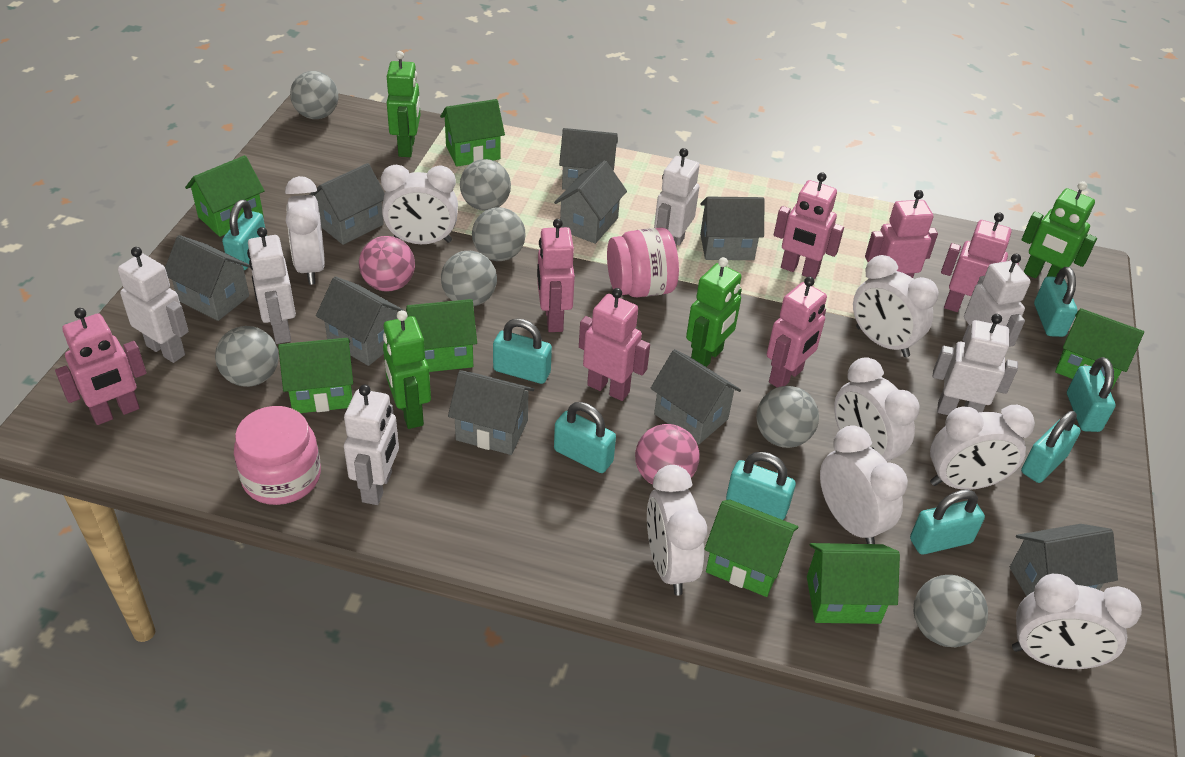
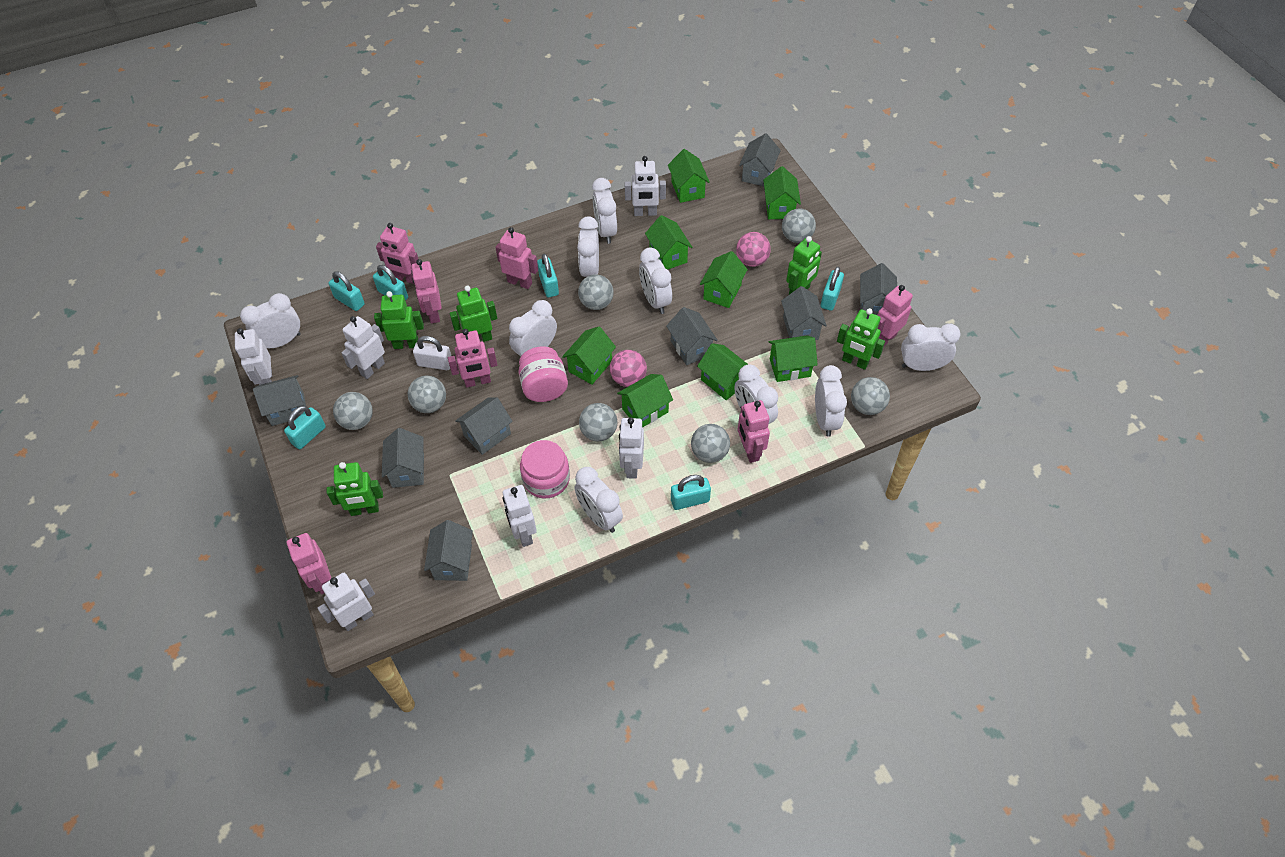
green house: 7 -> 8
green robot: 4 -> 5
grey house: 9 -> 8
turquoise padlock: 8 -> 6
white clock: 8 -> 9
white padlock: 0 -> 1

